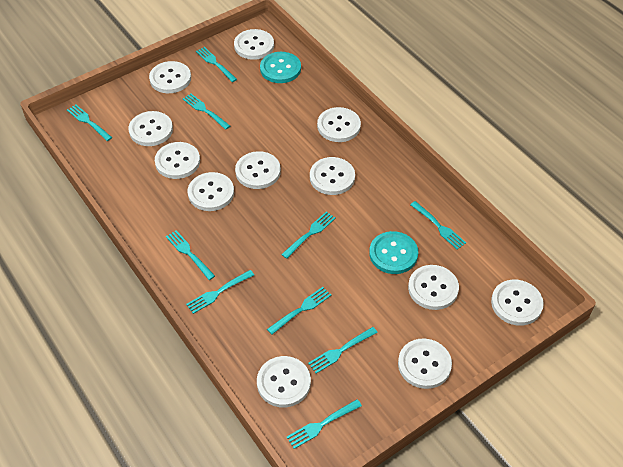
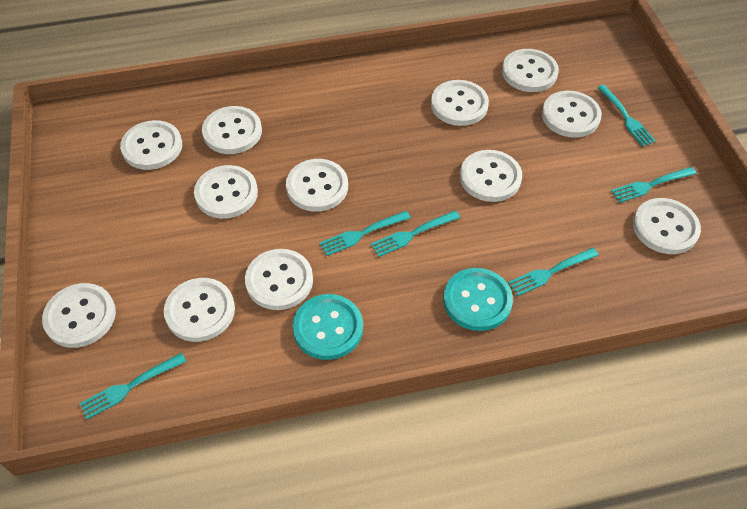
turquoise fork: 10 -> 6

